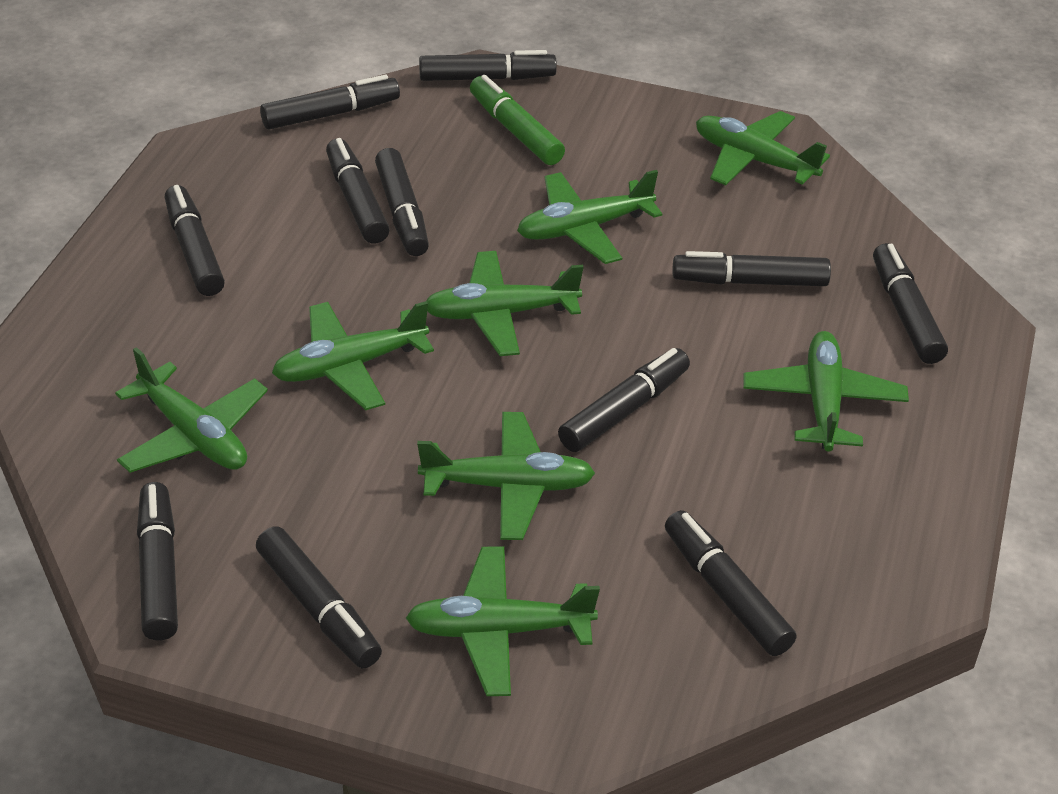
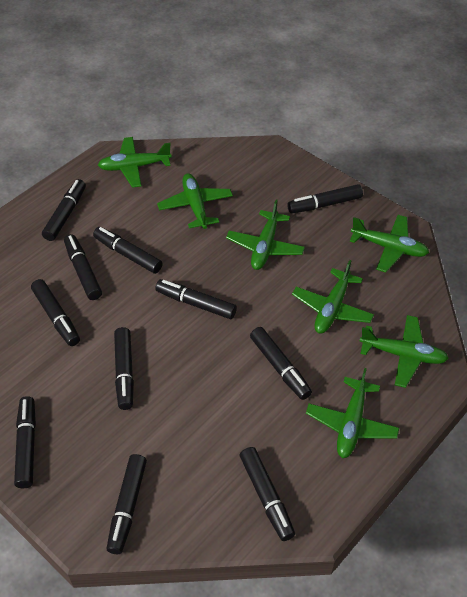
green marker: 1 -> 0
green plane: 8 -> 7

